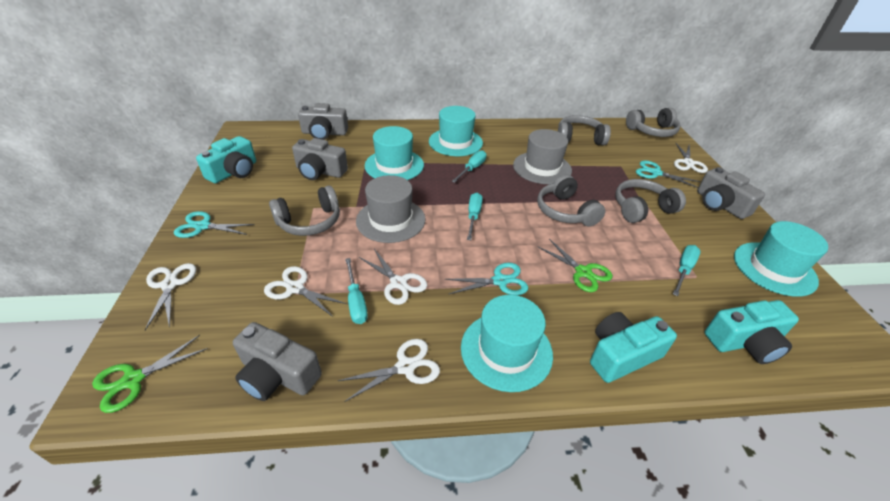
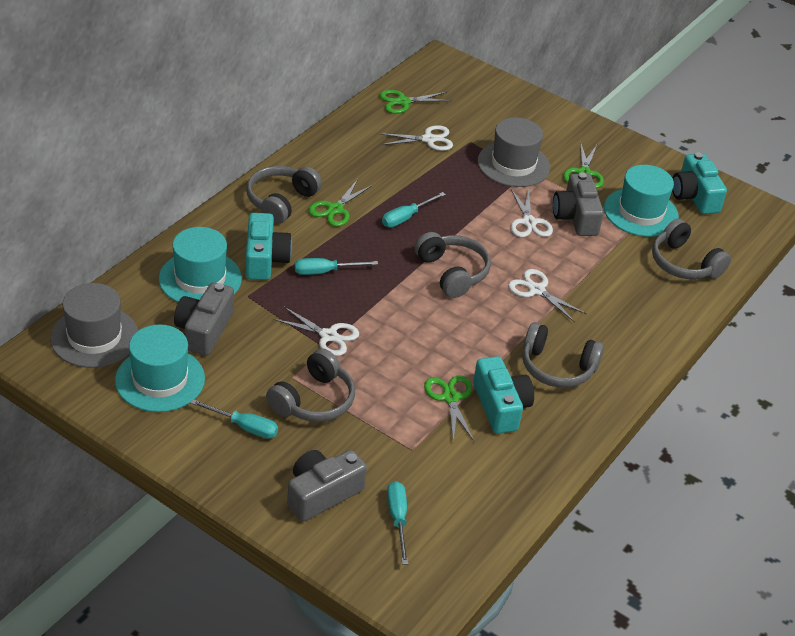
green scissors: 2 -> 4
grey camera: 4 -> 3
turquoise hat: 4 -> 3
turquoise scissors: 3 -> 0
white scissors: 5 -> 4

